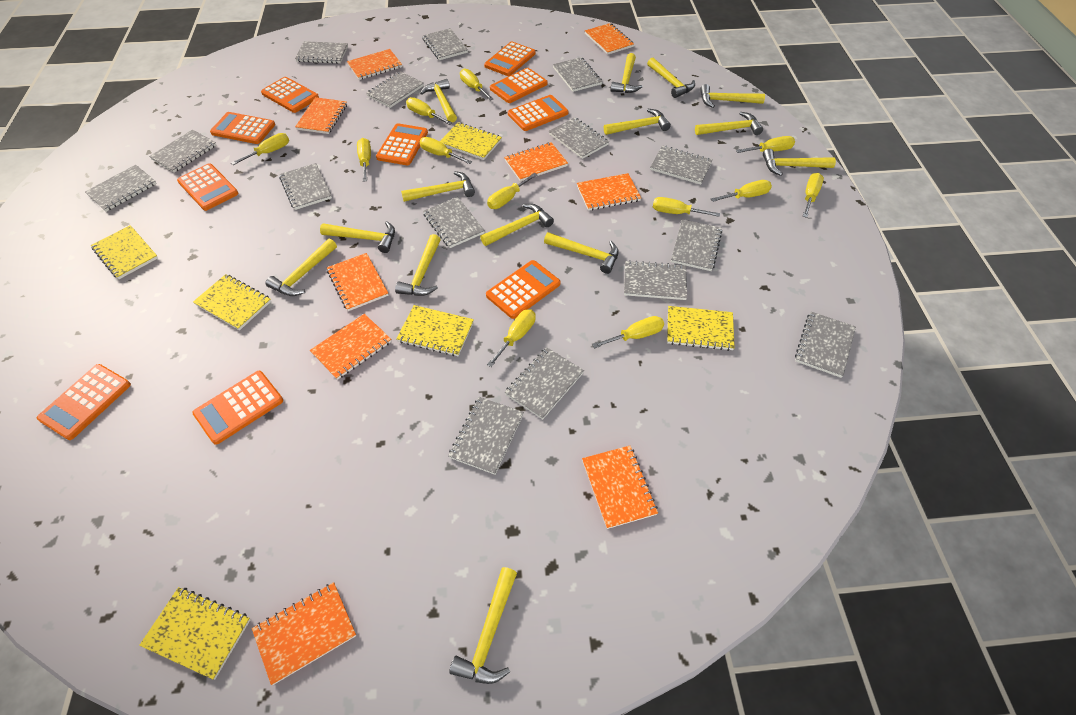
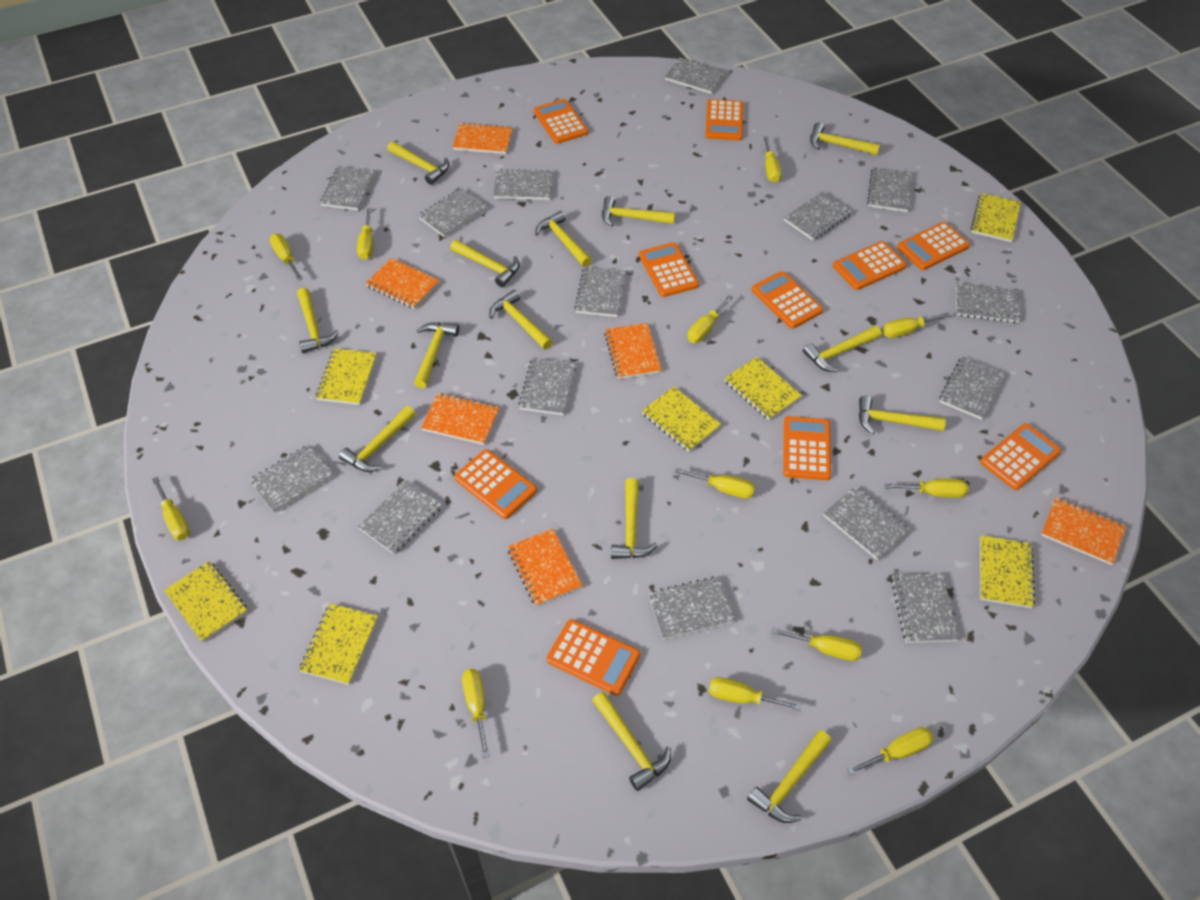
orange notebook: 9 -> 6
yellow notebook: 6 -> 7

